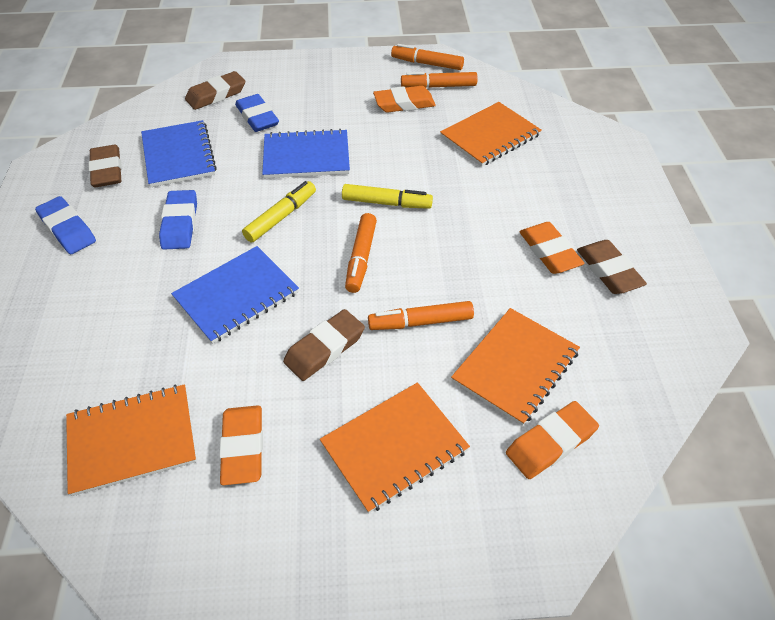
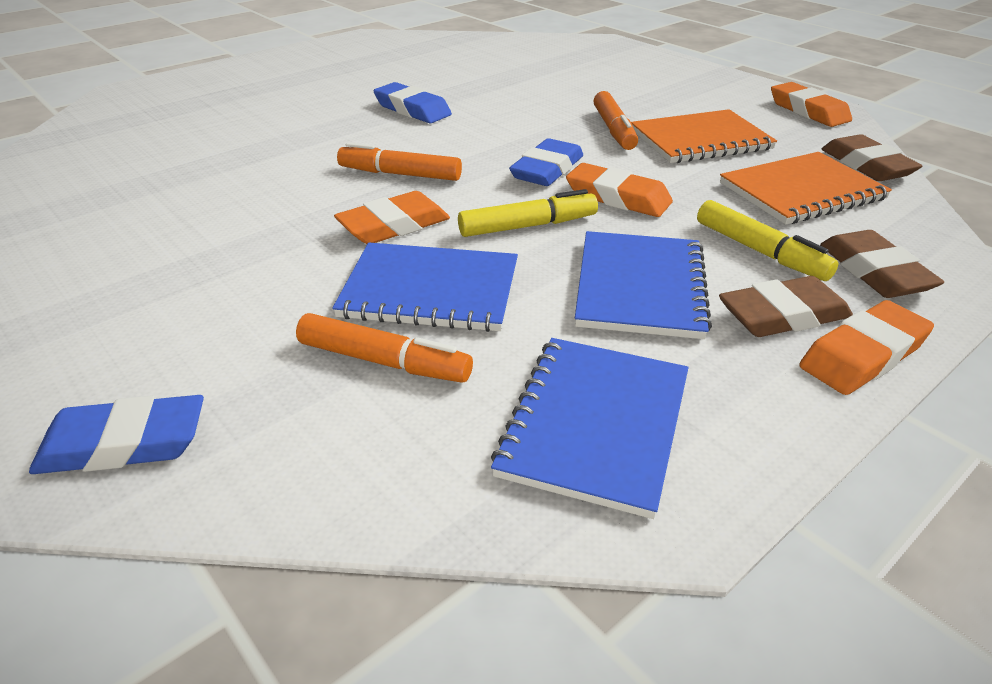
brown eraser: 4 -> 3
orange marker: 4 -> 3
orange notebook: 4 -> 2

